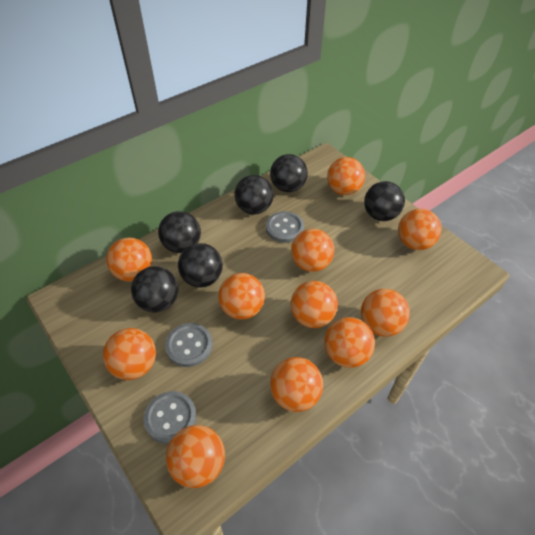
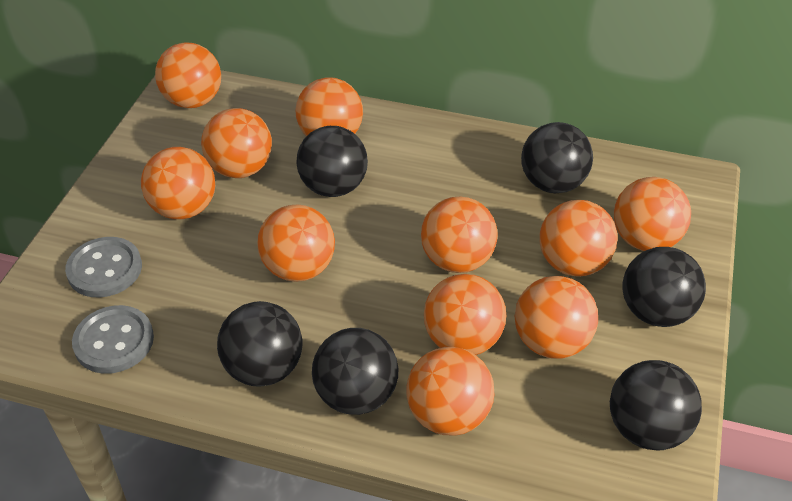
grey button: 3 -> 2

